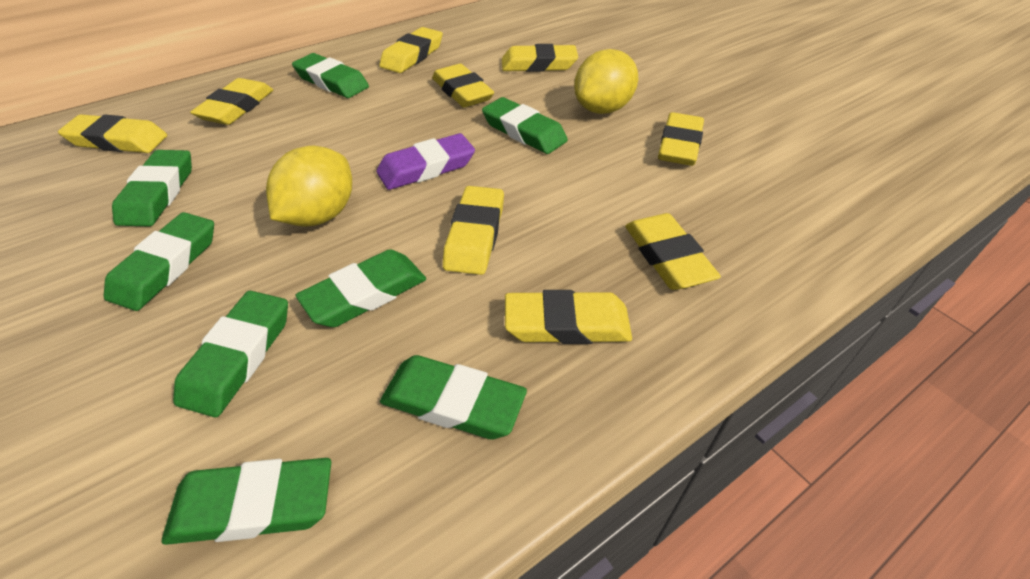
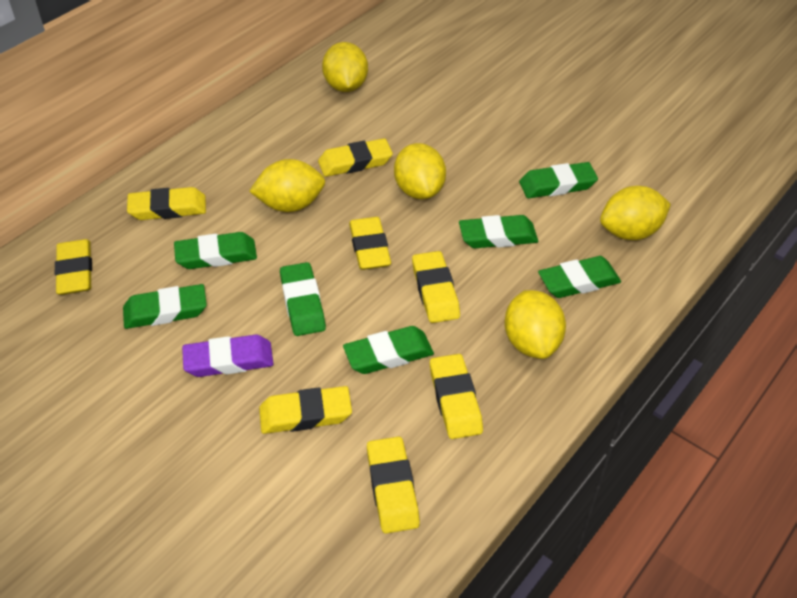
green eraser: 8 -> 7
yellow eraser: 9 -> 8
yellow lemon: 2 -> 5

